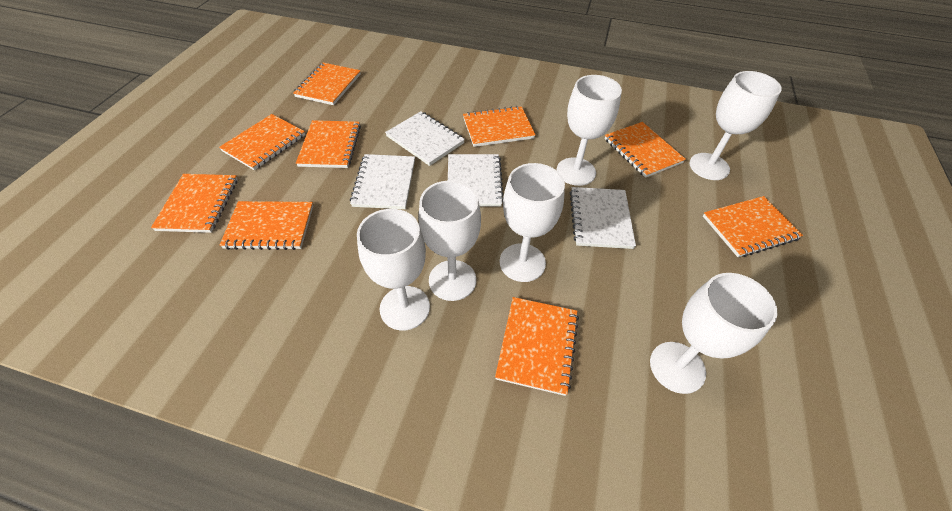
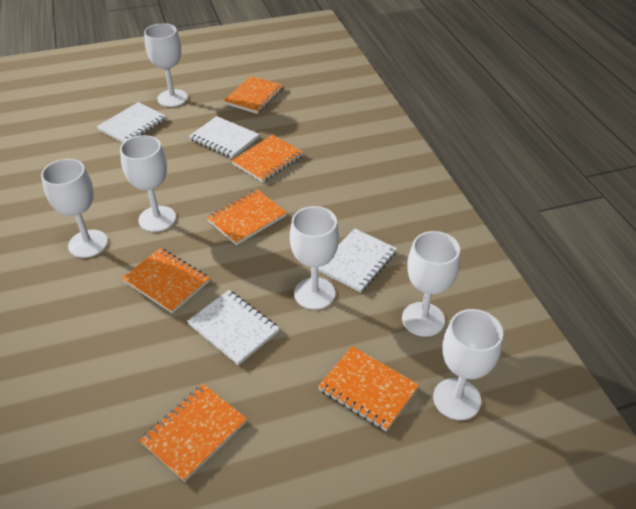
orange notebook: 9 -> 6

